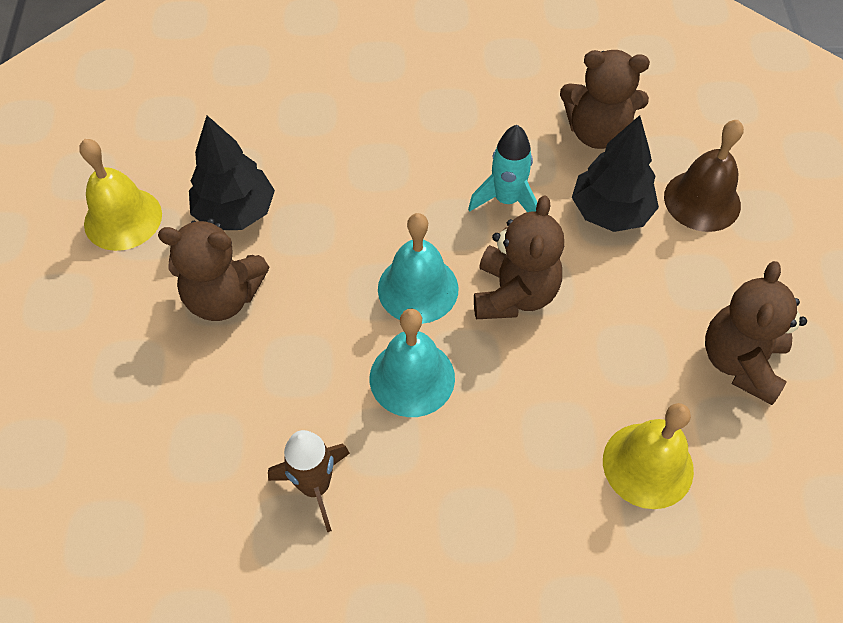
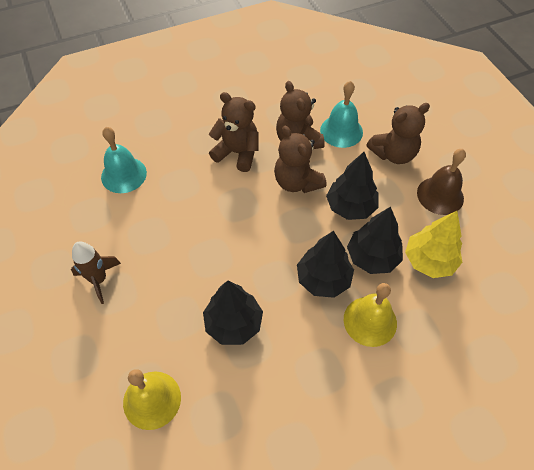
black tree: 2 -> 4
turquoise rocket: 1 -> 0
yellow tree: 0 -> 1

